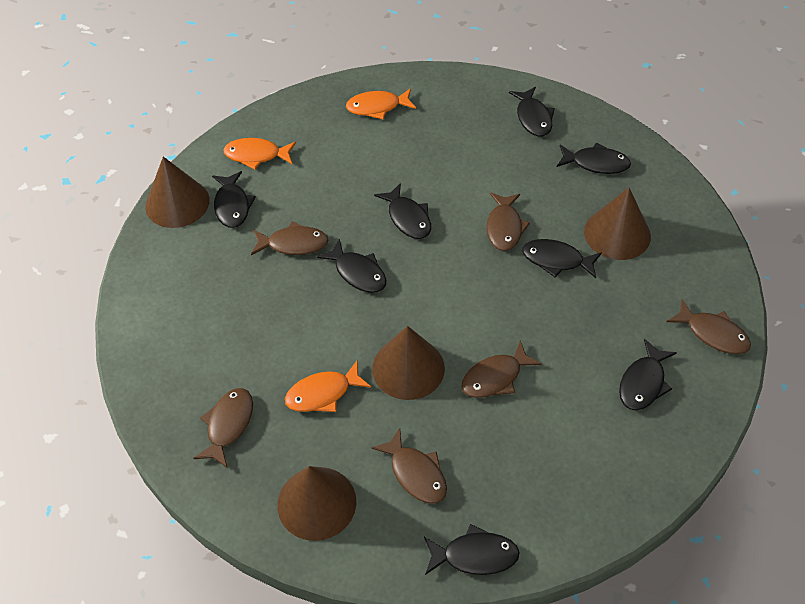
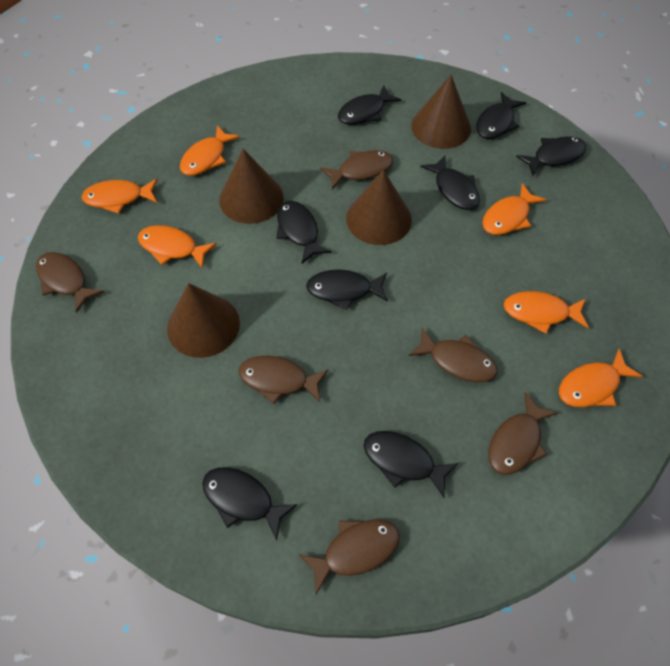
orange fish: 3 -> 6

